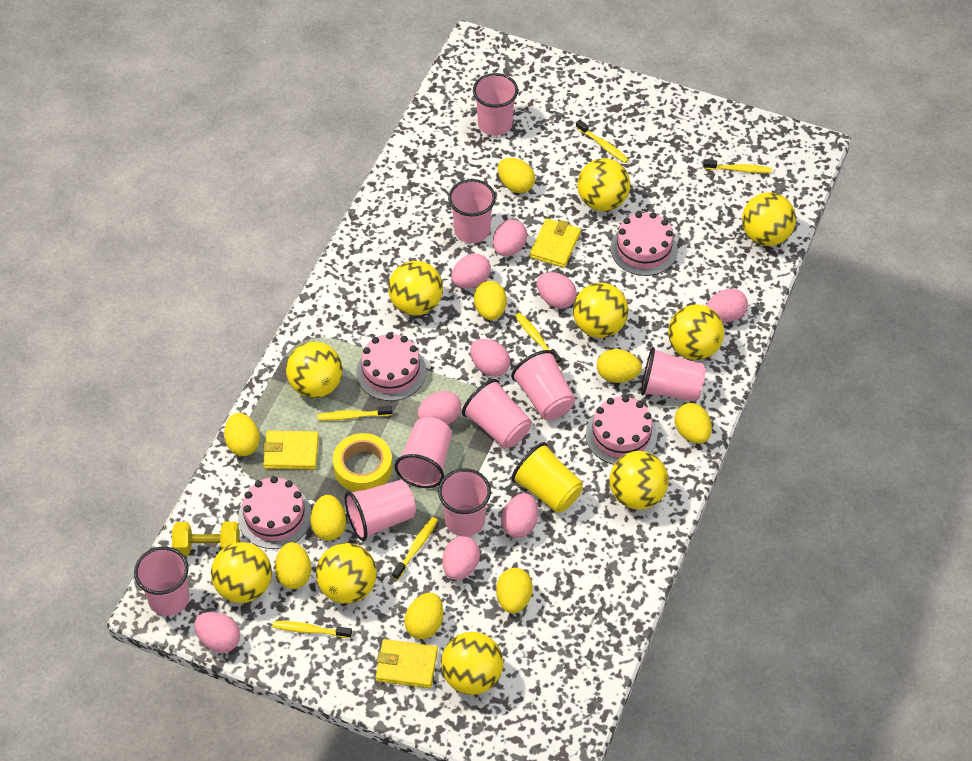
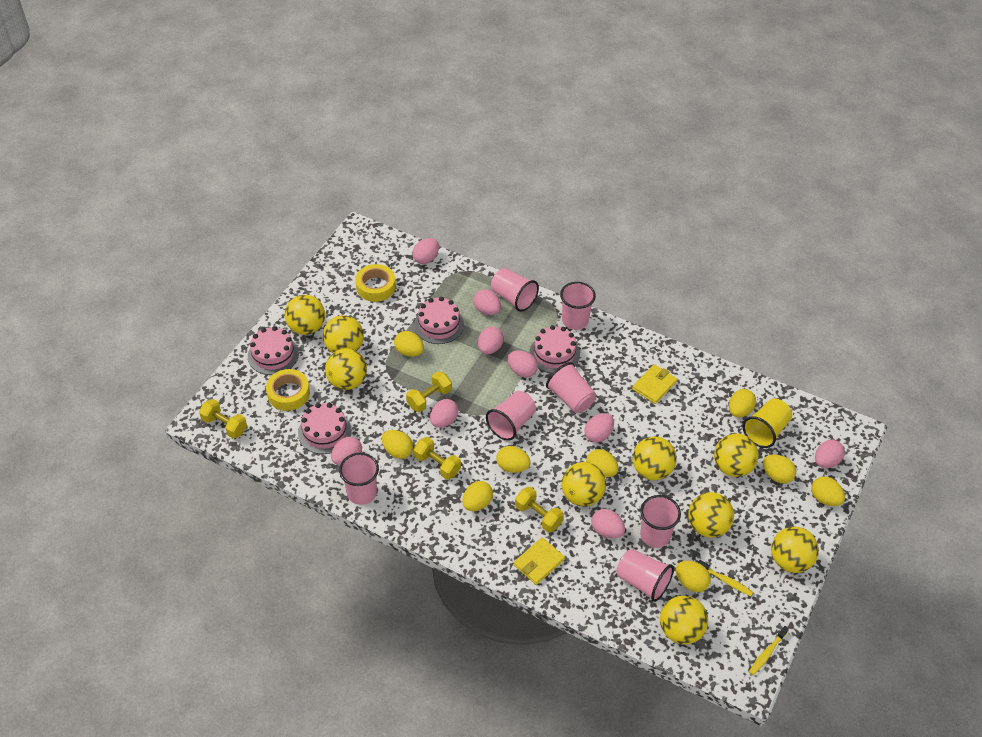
pink cup: 9 -> 7
yellow ball: 10 -> 9
yellow dumbbell: 1 -> 4
yellow tape: 1 -> 2
yellow toothbrush: 6 -> 2
yellow wallet: 3 -> 2

